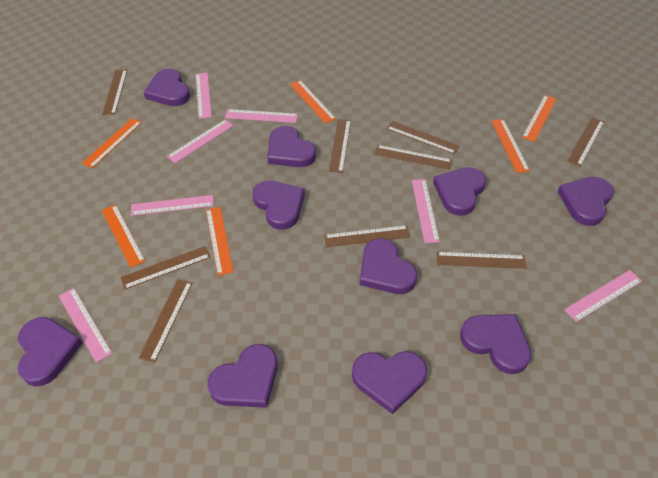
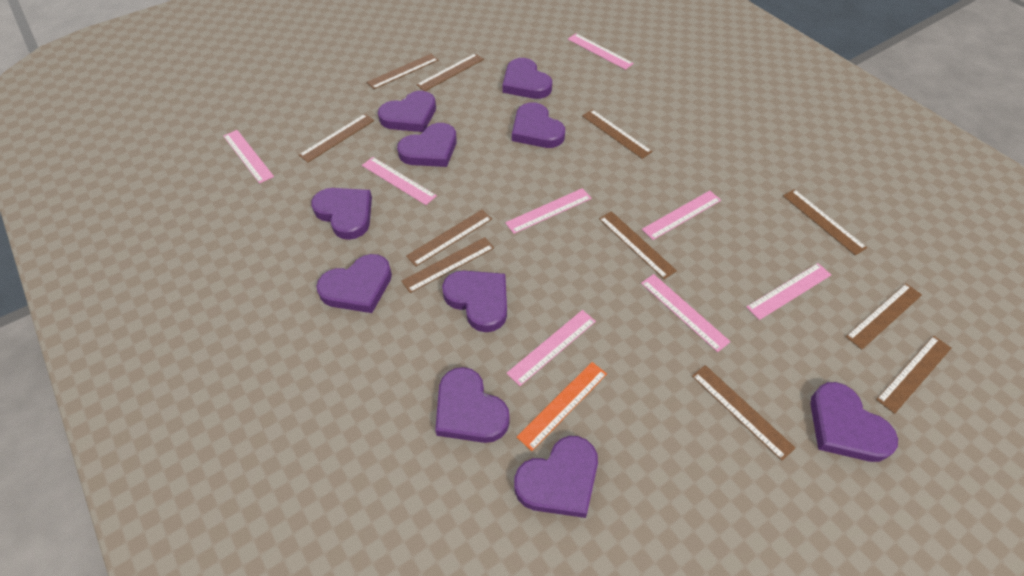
brown ruler: 9 -> 11
orange ruler: 6 -> 1
pink ruler: 7 -> 8

